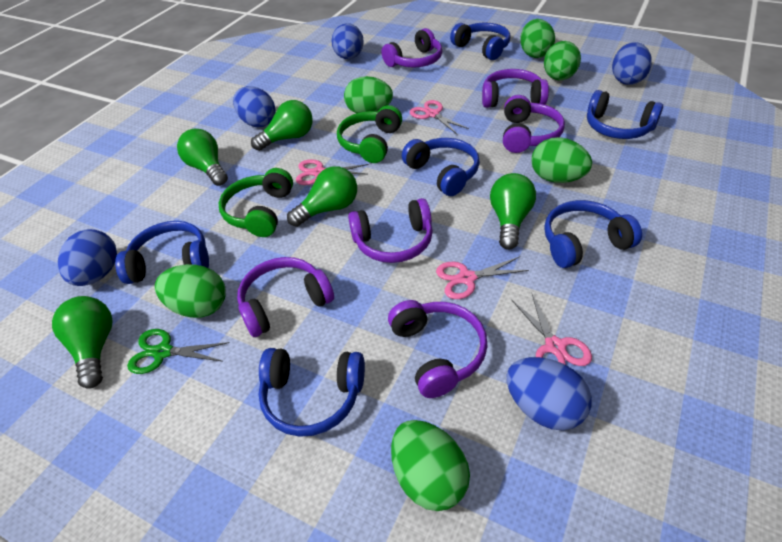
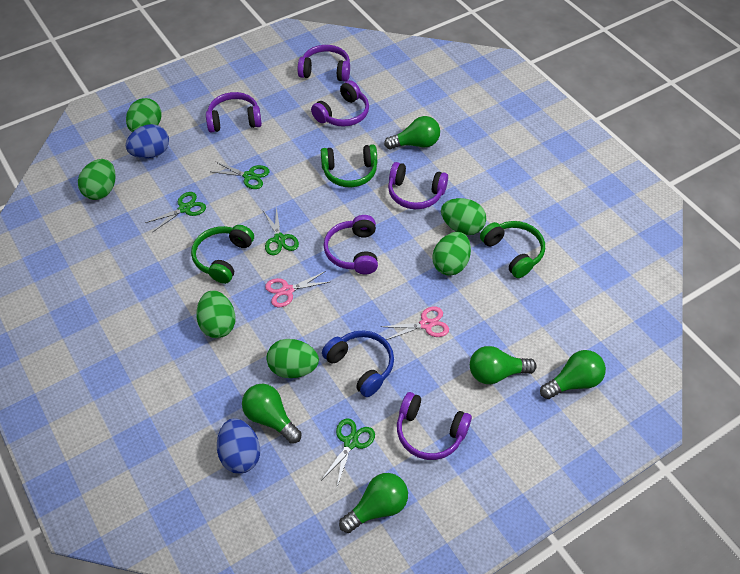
blue egg: 5 -> 2
blue headphones: 6 -> 1
green headphones: 2 -> 3
green scissors: 1 -> 4
pink scissors: 4 -> 2

